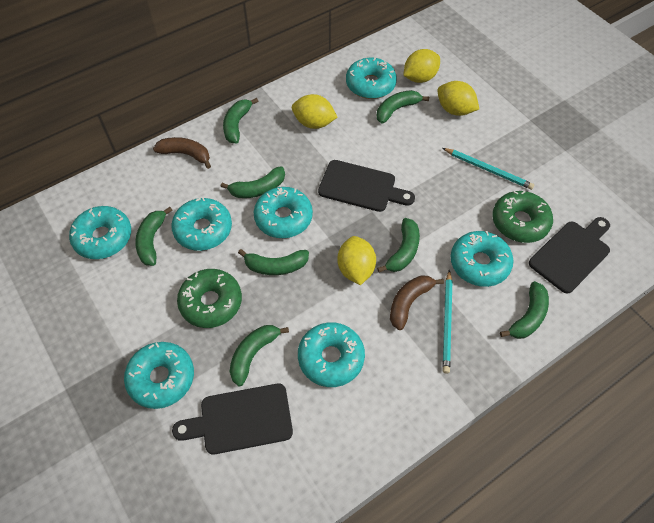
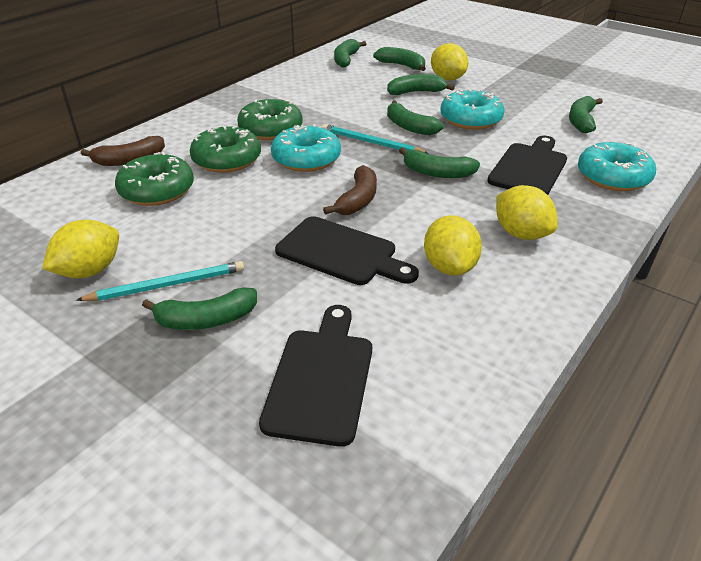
green banana: 8 -> 7
green donut: 2 -> 3
turquoise donut: 7 -> 3

